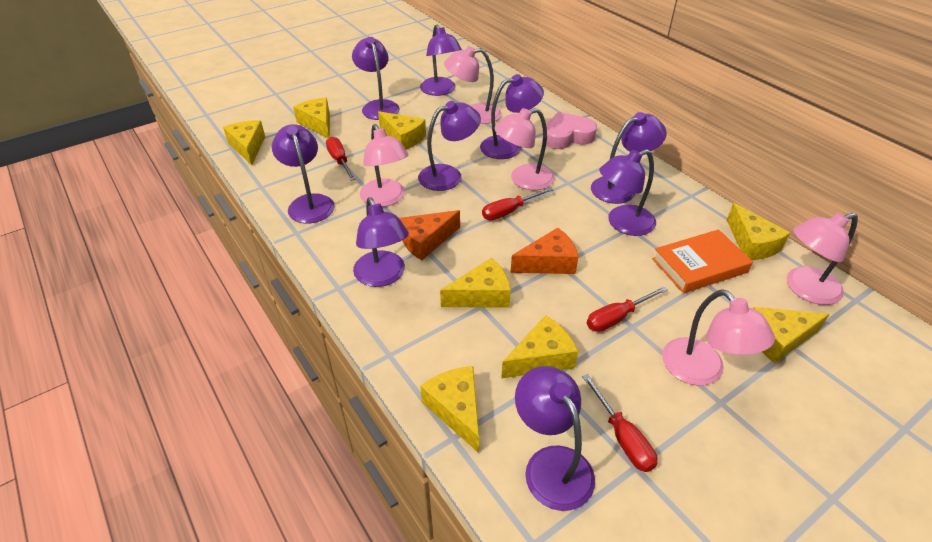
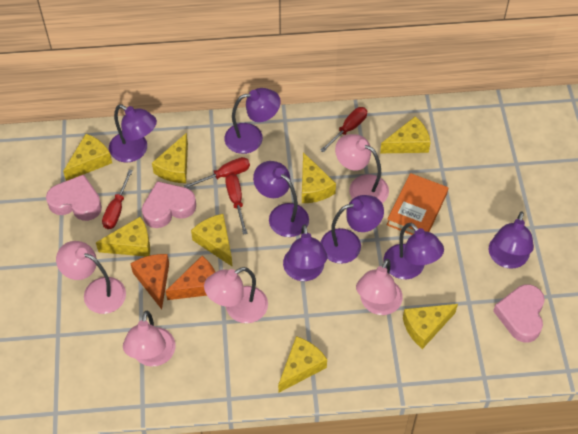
pink heart: 1 -> 3
purple lamp: 9 -> 7

